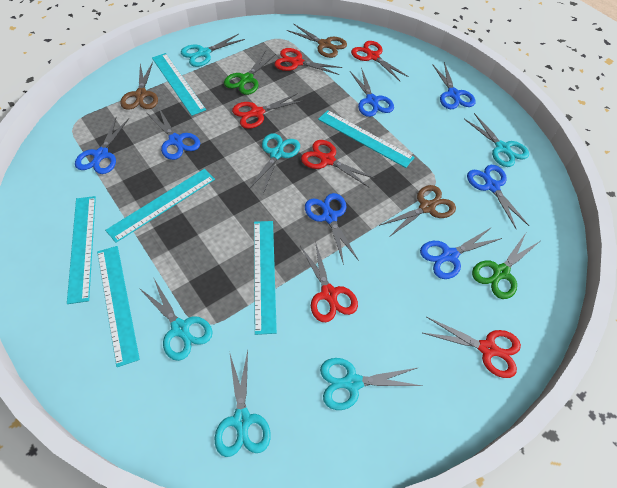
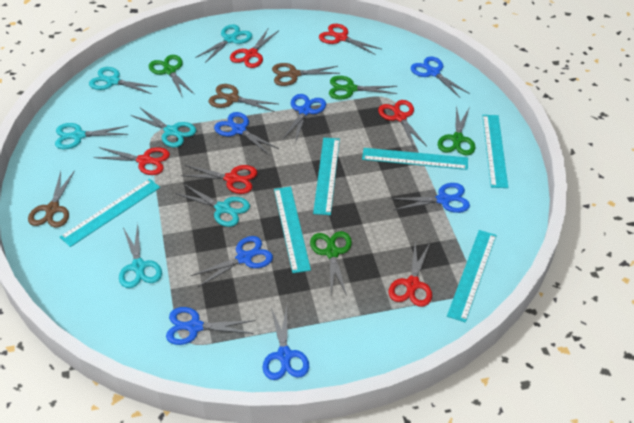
green scissors: 2 -> 4

